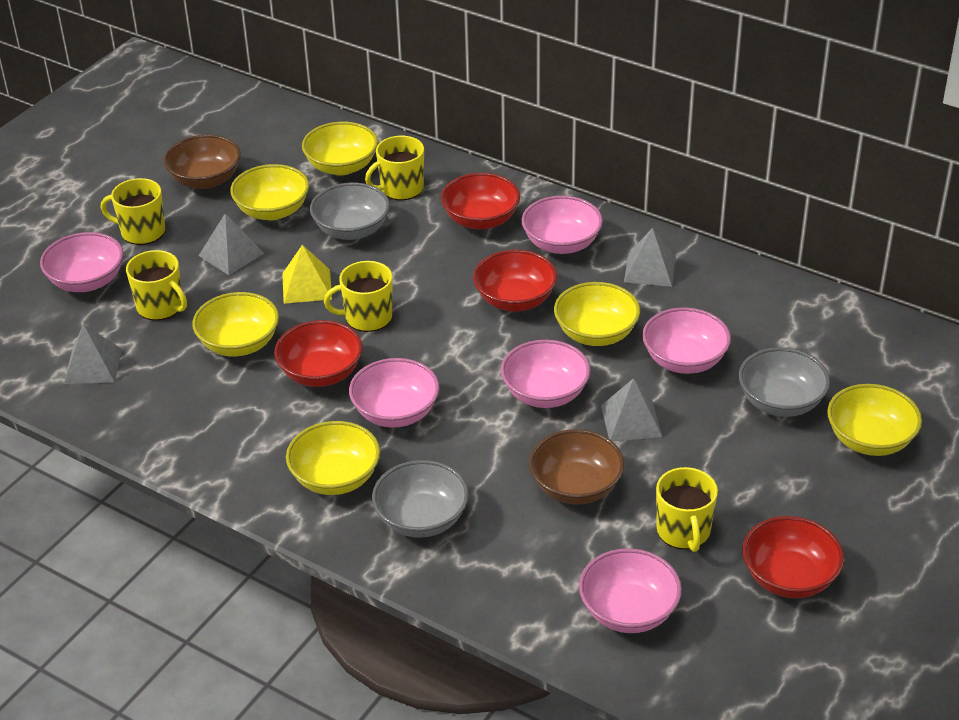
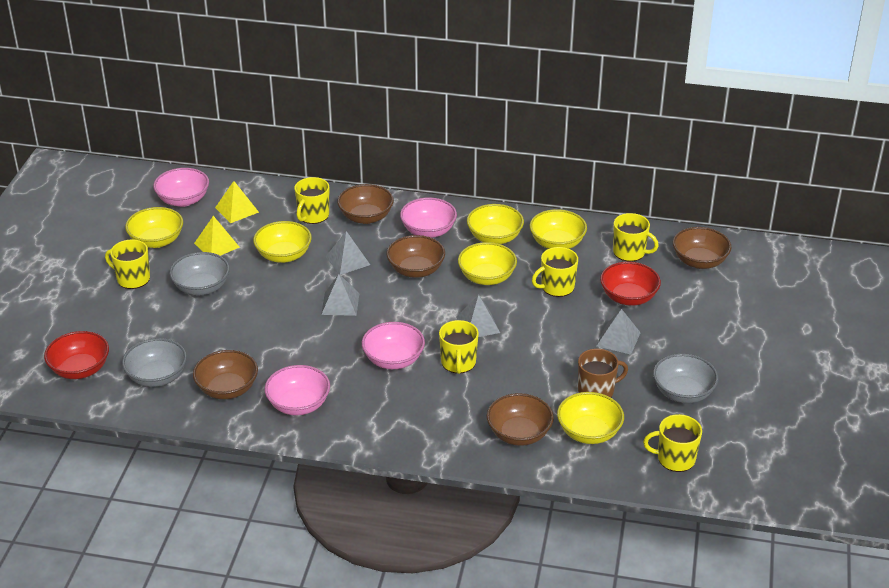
brown bowl: 2 -> 5
brown mug: 0 -> 1
pink bowl: 6 -> 4
red bowl: 4 -> 2
yellow mug: 5 -> 6
yellow pyramid: 1 -> 2

